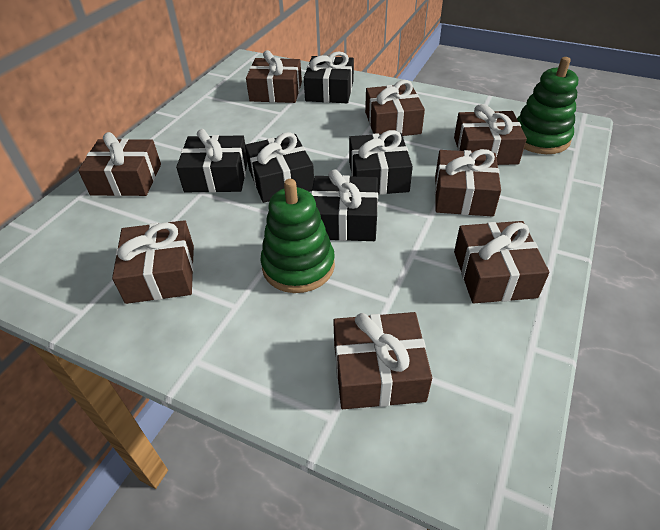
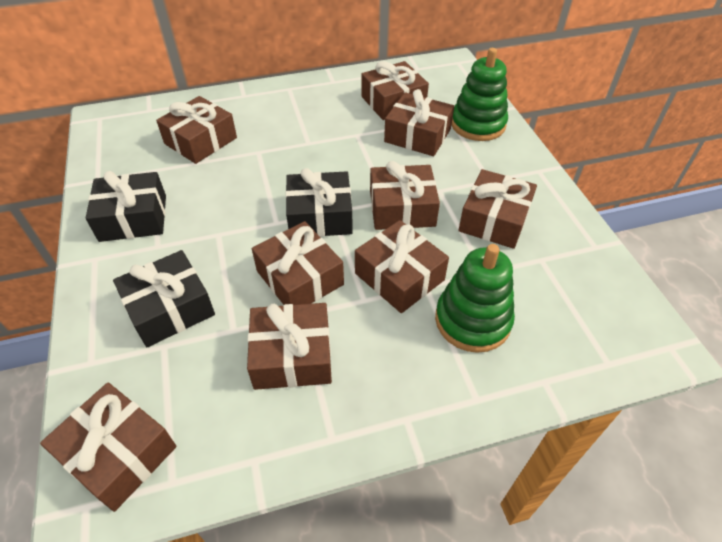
black gift: 5 -> 3
brown gift: 8 -> 9

